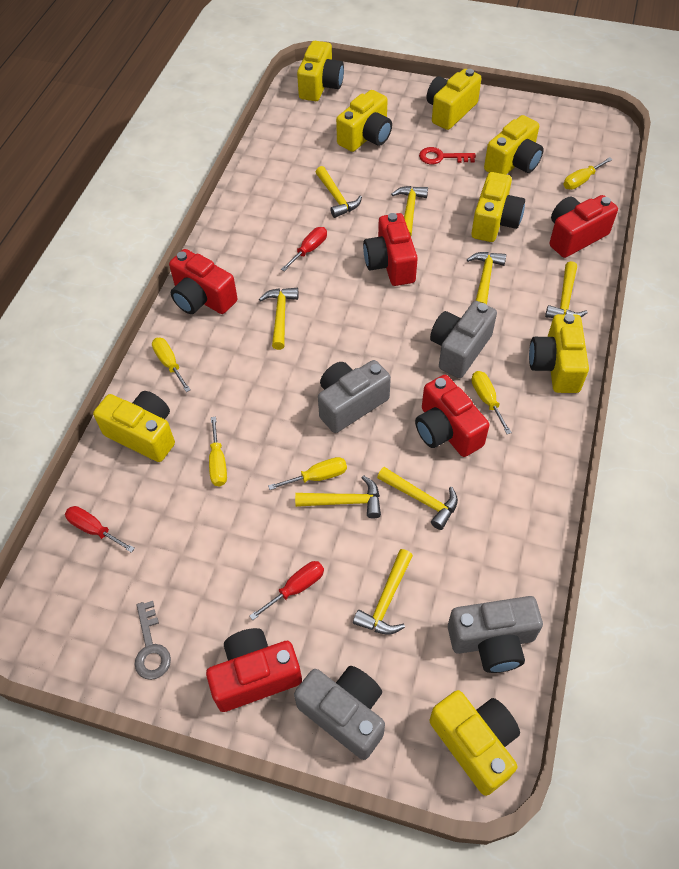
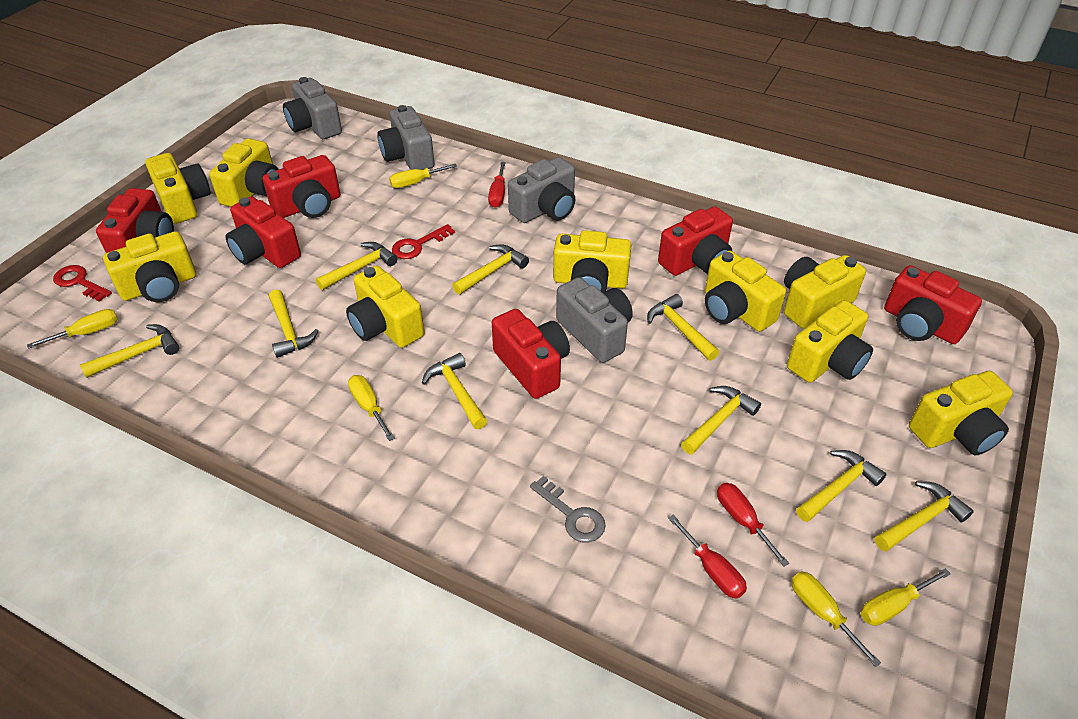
red camera: 5 -> 6
red key: 1 -> 2
yellow camera: 8 -> 9
yellow hammer: 8 -> 9

